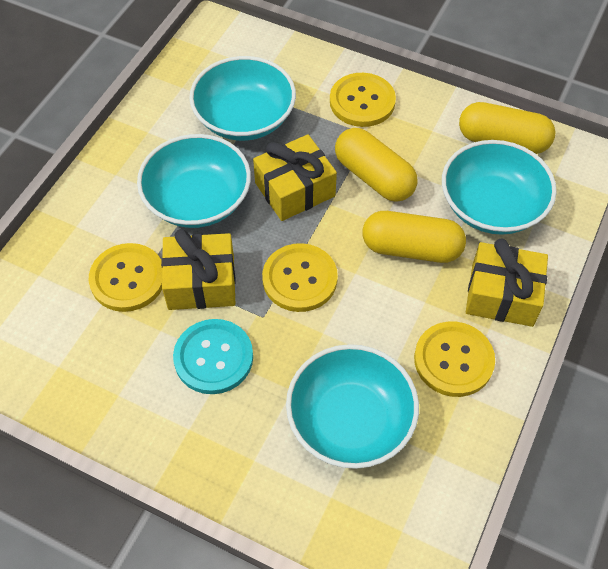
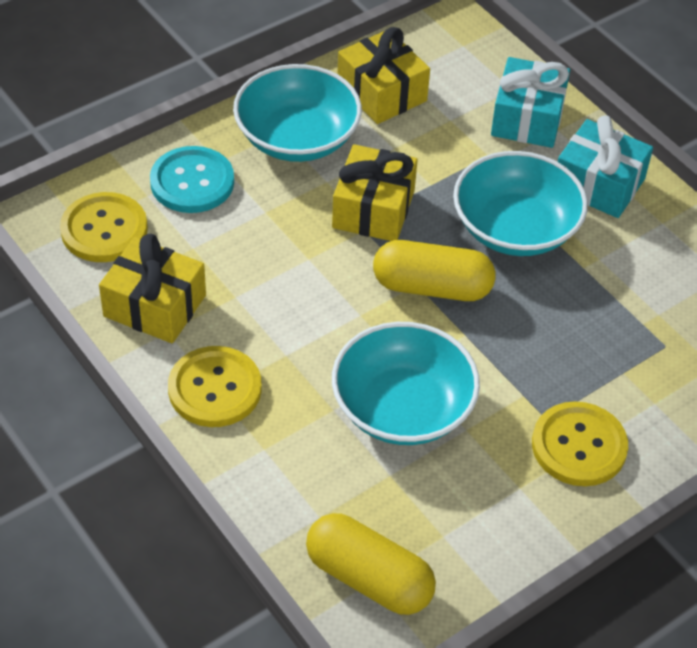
turquoise bowl: 4 -> 3
turquoise gift: 0 -> 2
yellow button: 4 -> 3
yellow capsule: 3 -> 2

